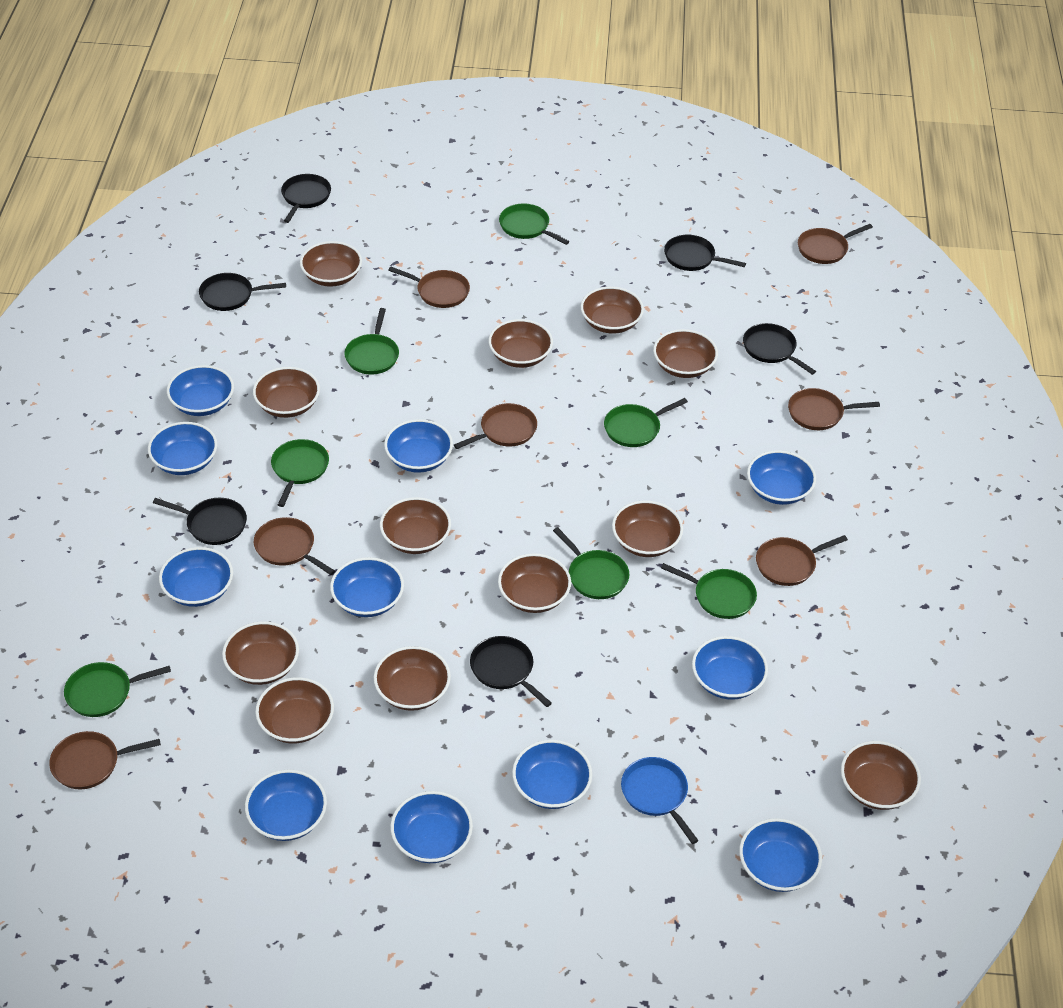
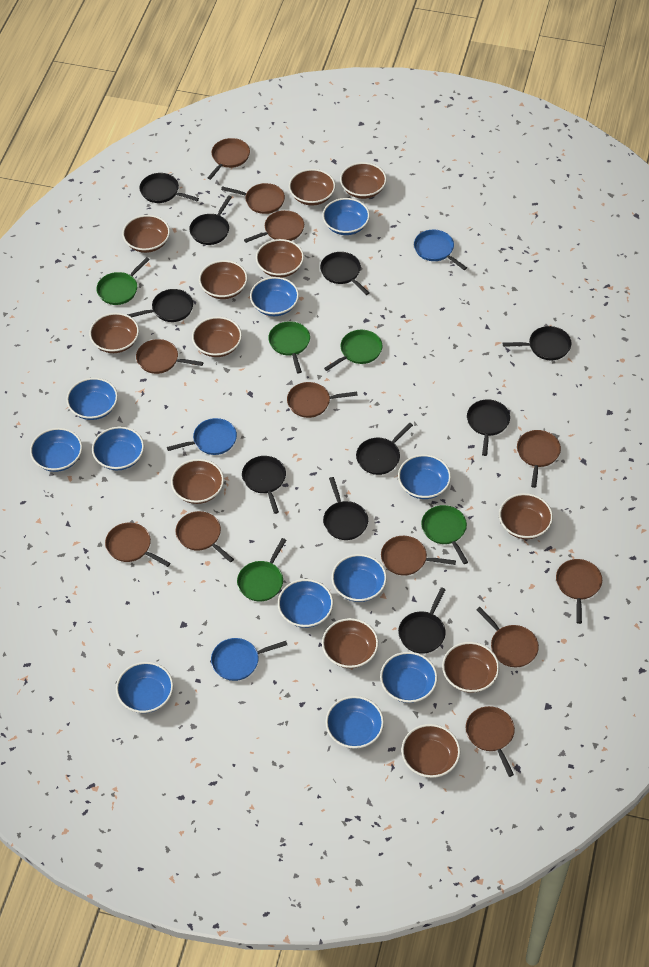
black pan: 6 -> 10
blue pan: 1 -> 3
brown pan: 7 -> 12
green pan: 7 -> 5

